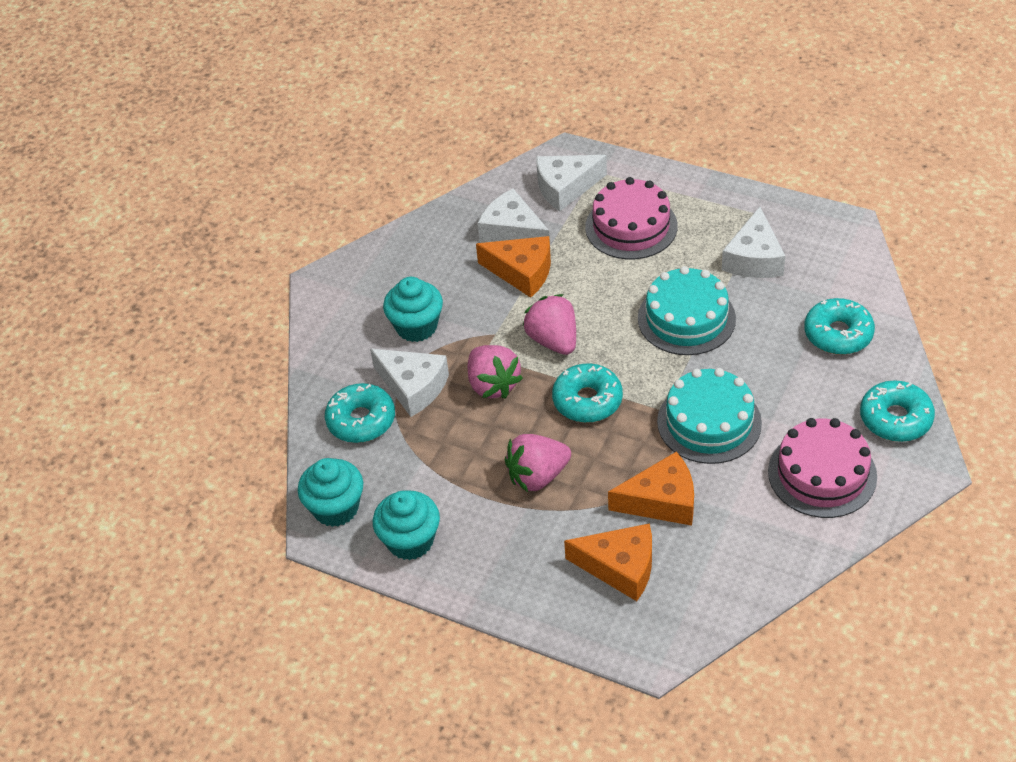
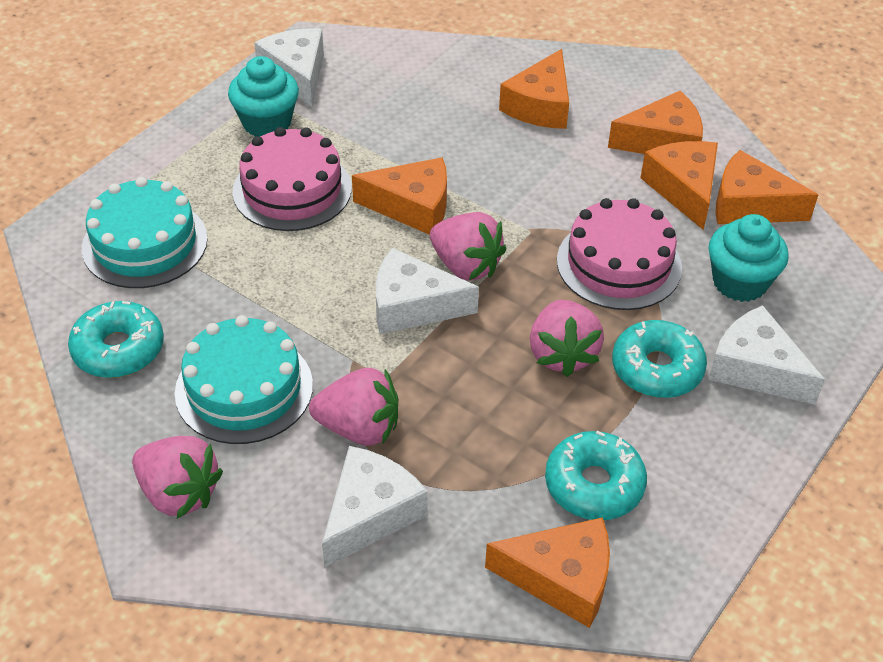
orange cheese: 3 -> 6
pink strawberry: 3 -> 4
turquoise cupcake: 3 -> 2
turquoise donut: 4 -> 3

